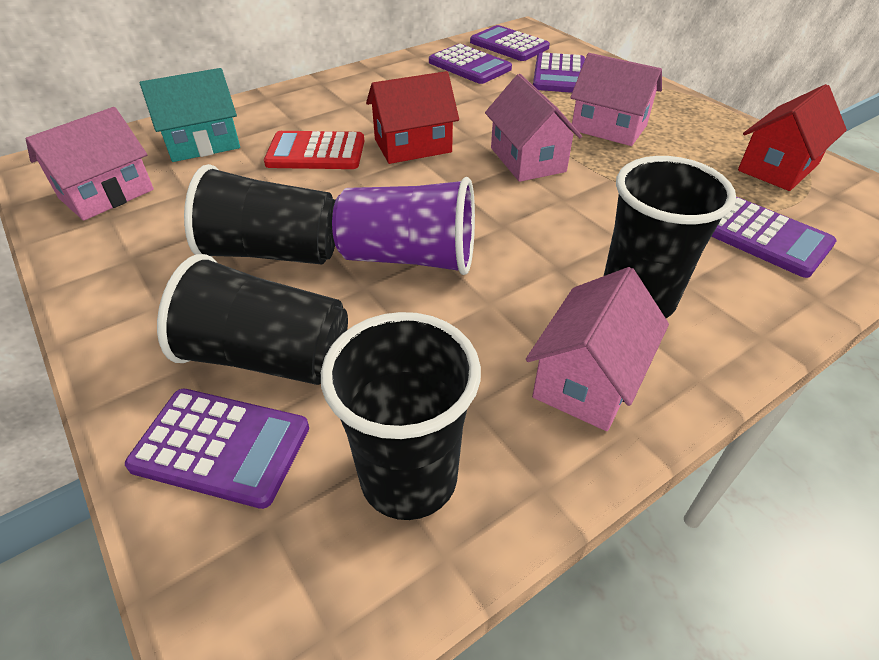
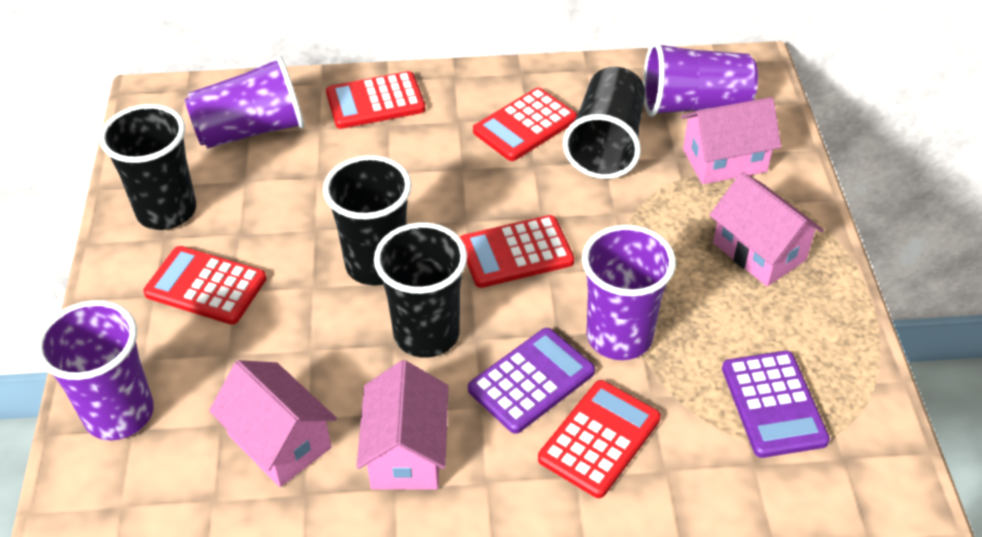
purple calculator: 5 -> 2
purple cup: 1 -> 4
red calculator: 1 -> 5
red house: 2 -> 0
turquoise house: 1 -> 0

